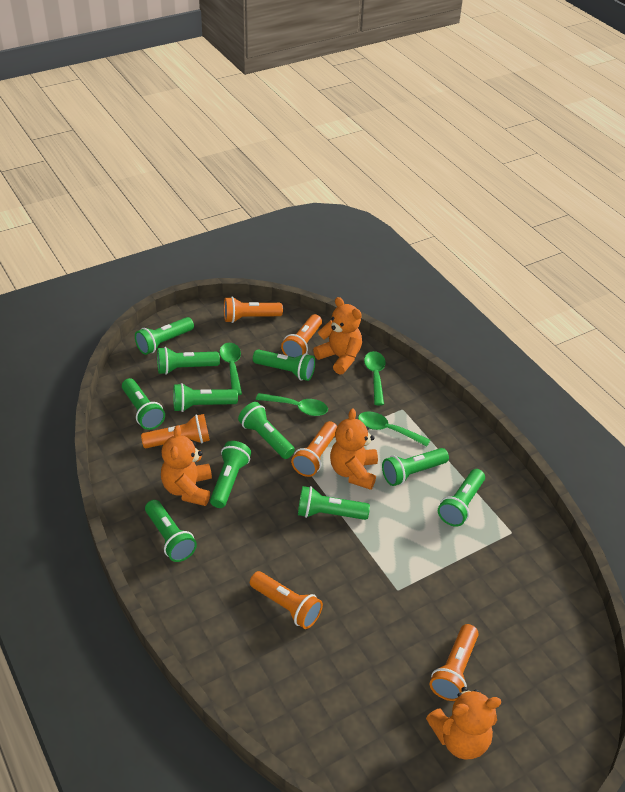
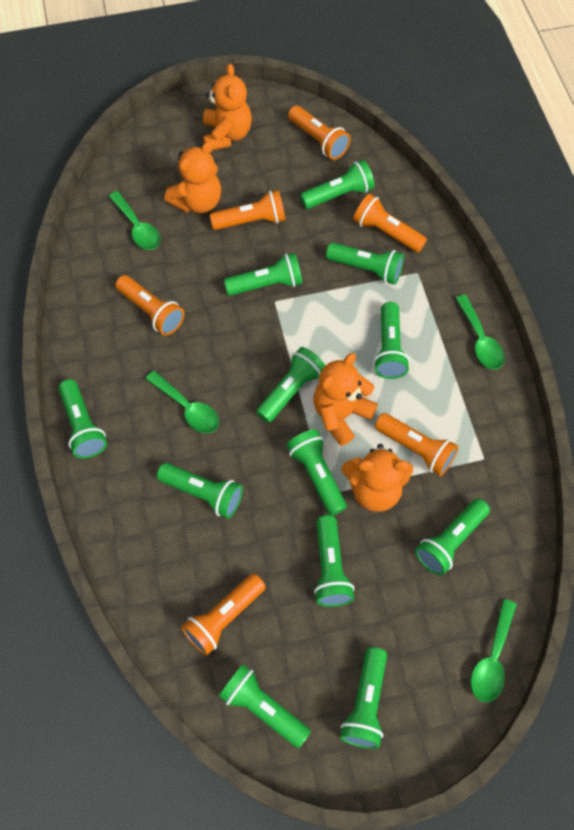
green flashlight: 11 -> 12

